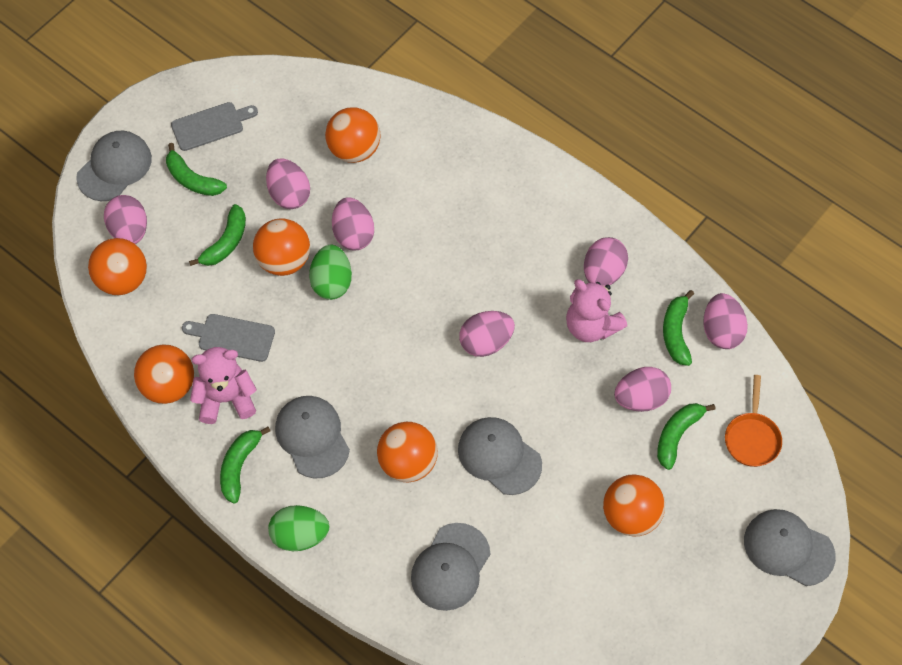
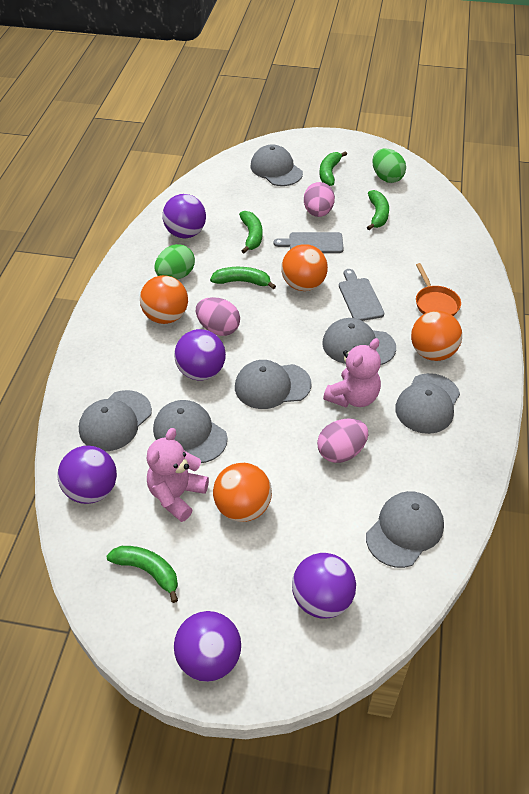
grey cap: 5 -> 7
orange ball: 6 -> 4
pink egg: 7 -> 3
purple ball: 0 -> 5

